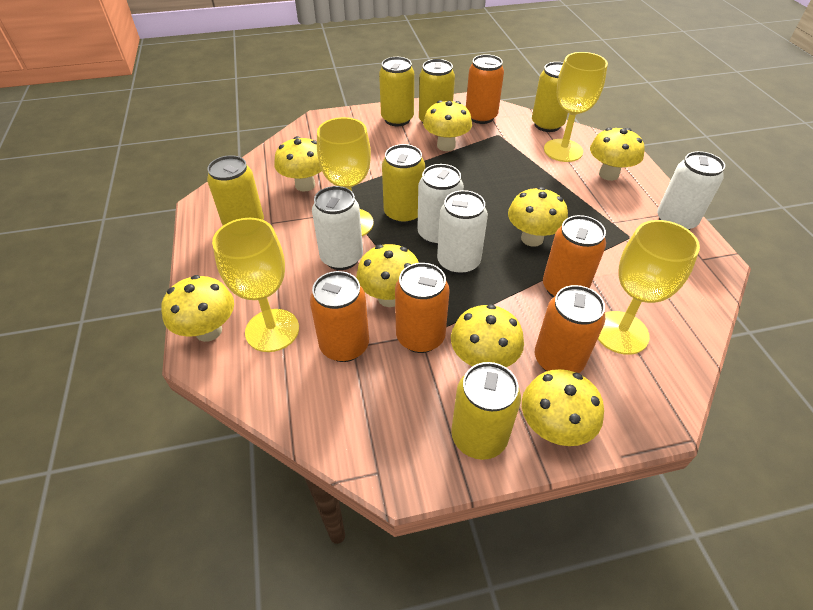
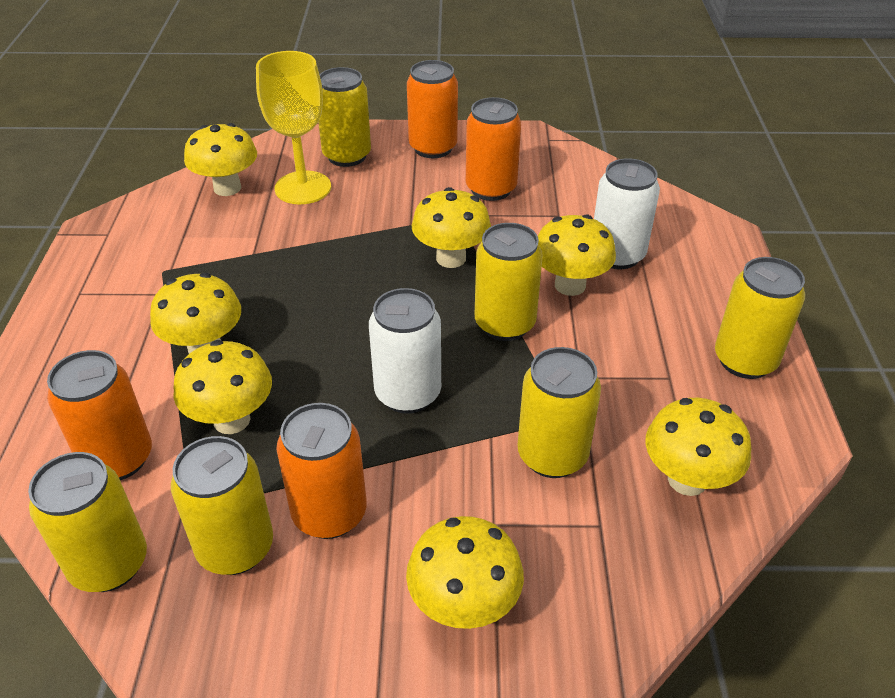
orange can: 5 -> 4
white can: 4 -> 2
yellow goblet: 4 -> 1
yellow mushroom: 8 -> 7

